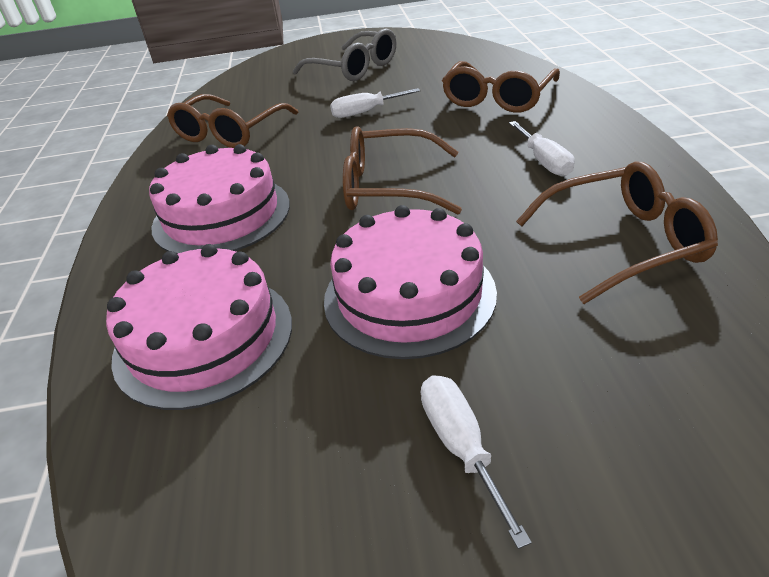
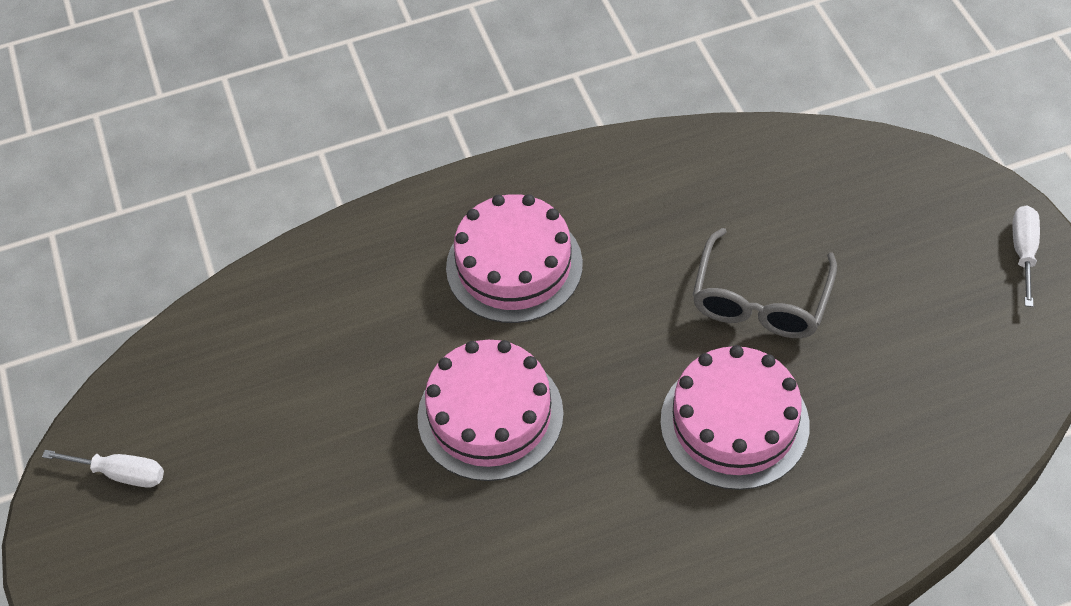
brown glasses: 4 -> 0
white screwdriver: 3 -> 2

